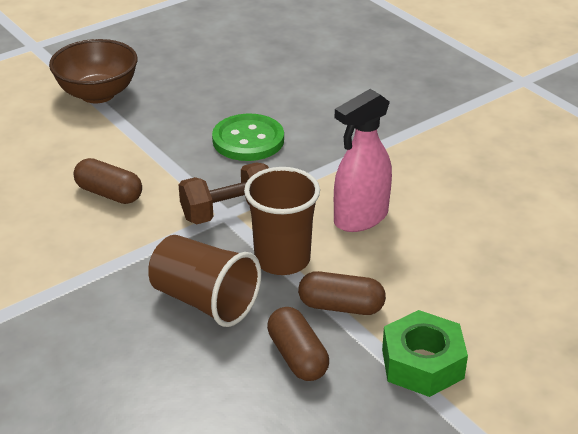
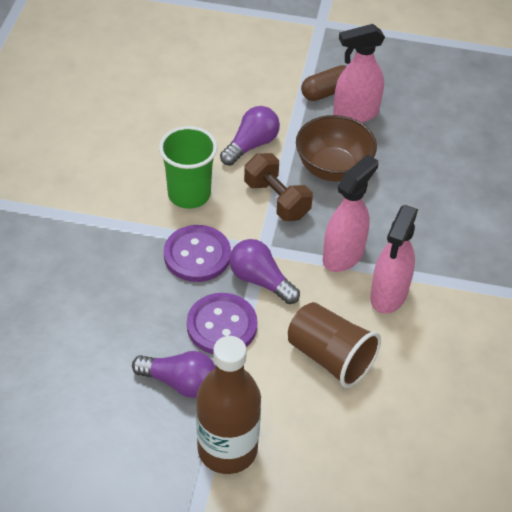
brown bottle: 0 -> 1
brown capsule: 3 -> 1
brown cup: 2 -> 1
green button: 1 -> 0
green cup: 0 -> 1
green nut: 1 -> 0
pink spray bottle: 1 -> 3
purple button: 0 -> 2
purple light bulb: 0 -> 3

